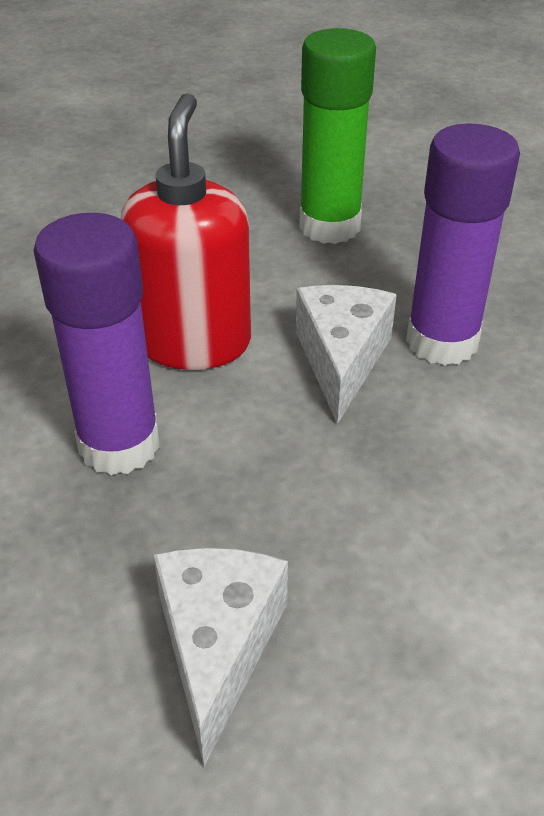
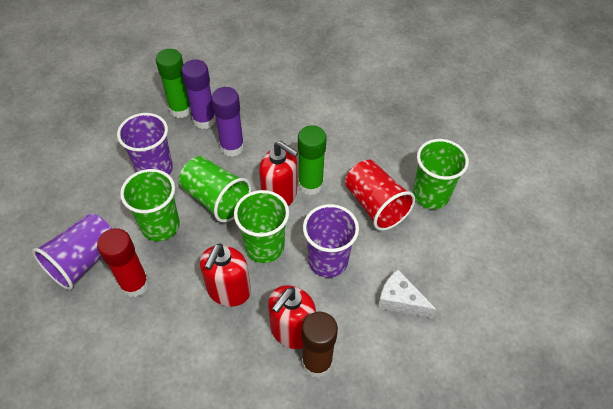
brown glue stick: 0 -> 1
green cup: 0 -> 4
green glue stick: 1 -> 2
purple cup: 0 -> 3
red cup: 0 -> 1
red glue stick: 0 -> 1
red soap dispenser: 1 -> 3
white cheese: 2 -> 1

